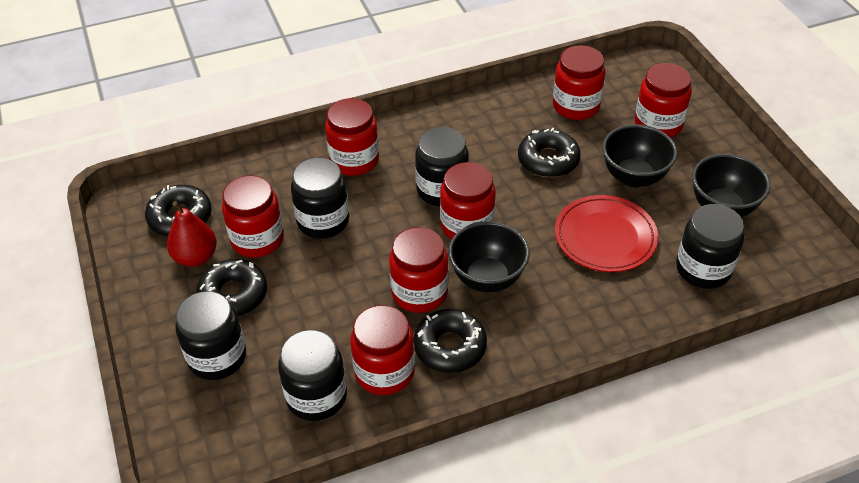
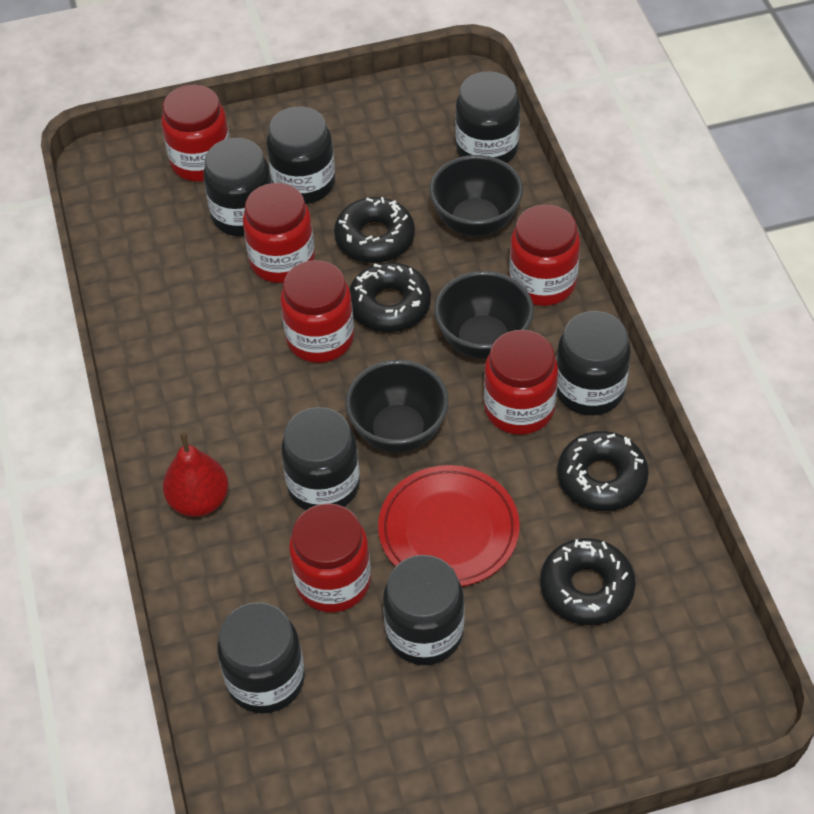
black jar: 5 -> 7
red jar: 7 -> 6

